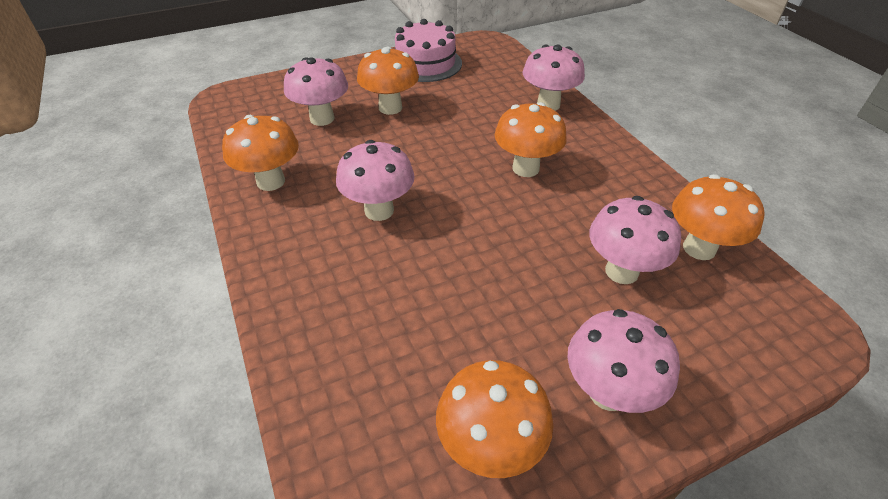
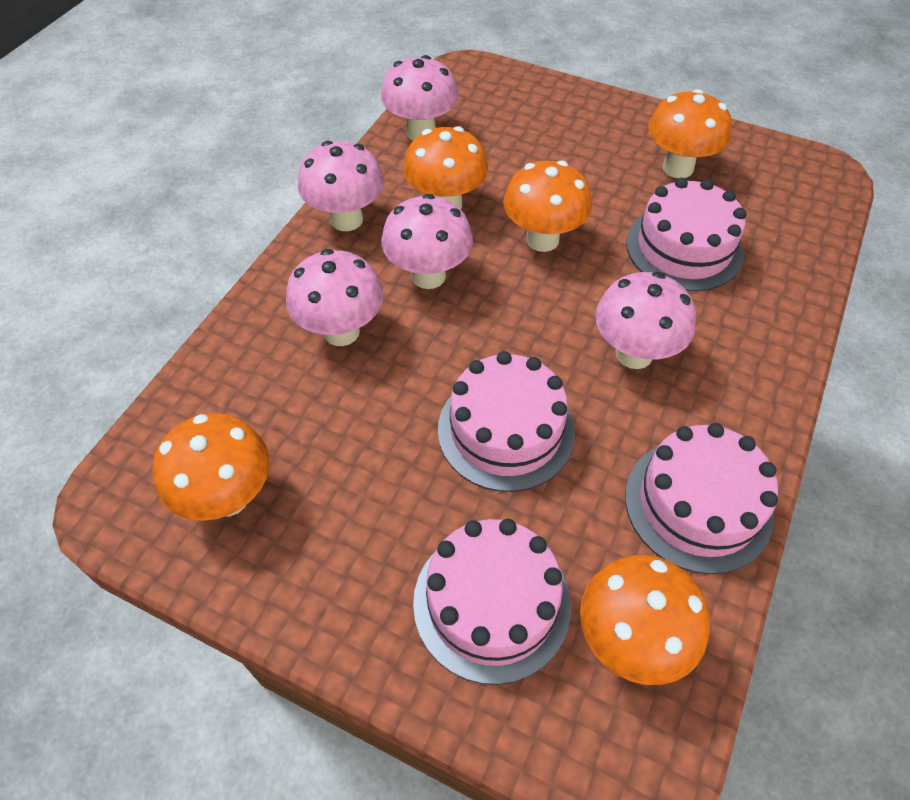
pink cake: 1 -> 4

